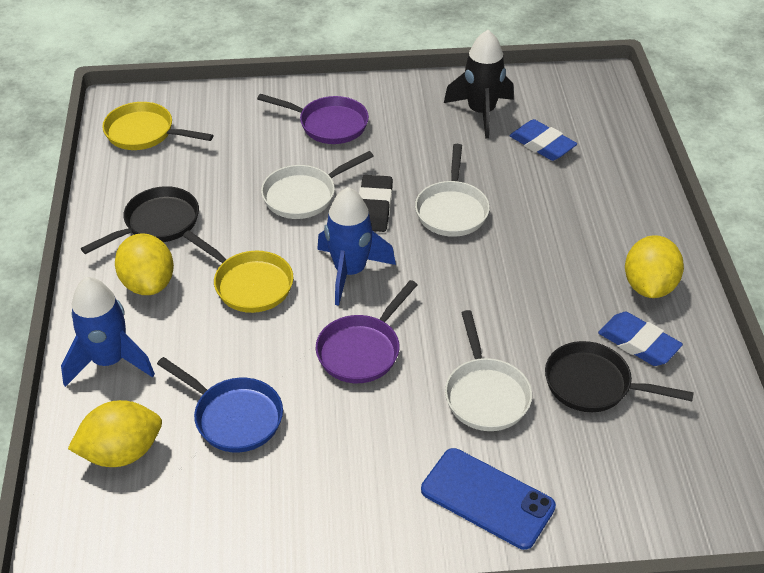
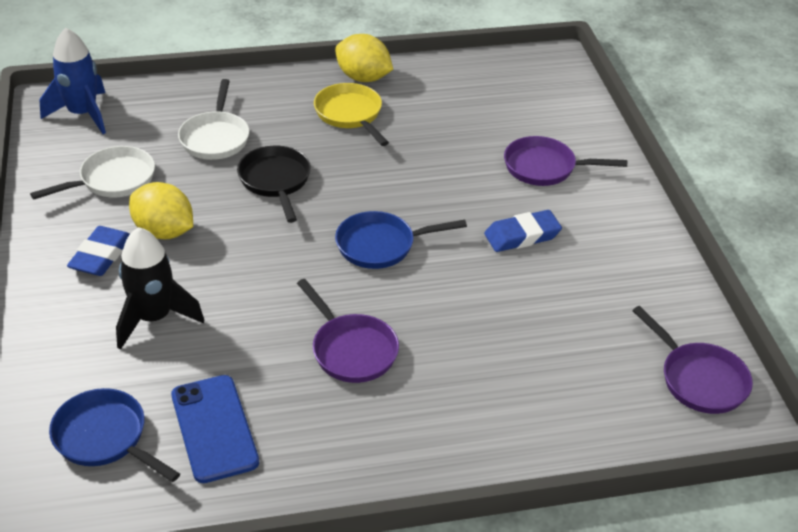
black eraser: 1 -> 0
black pan: 2 -> 1
blue pan: 1 -> 2
blue rocket: 2 -> 1
purple pan: 2 -> 3
white pan: 3 -> 2
yellow lemon: 3 -> 2
yellow pan: 2 -> 1

